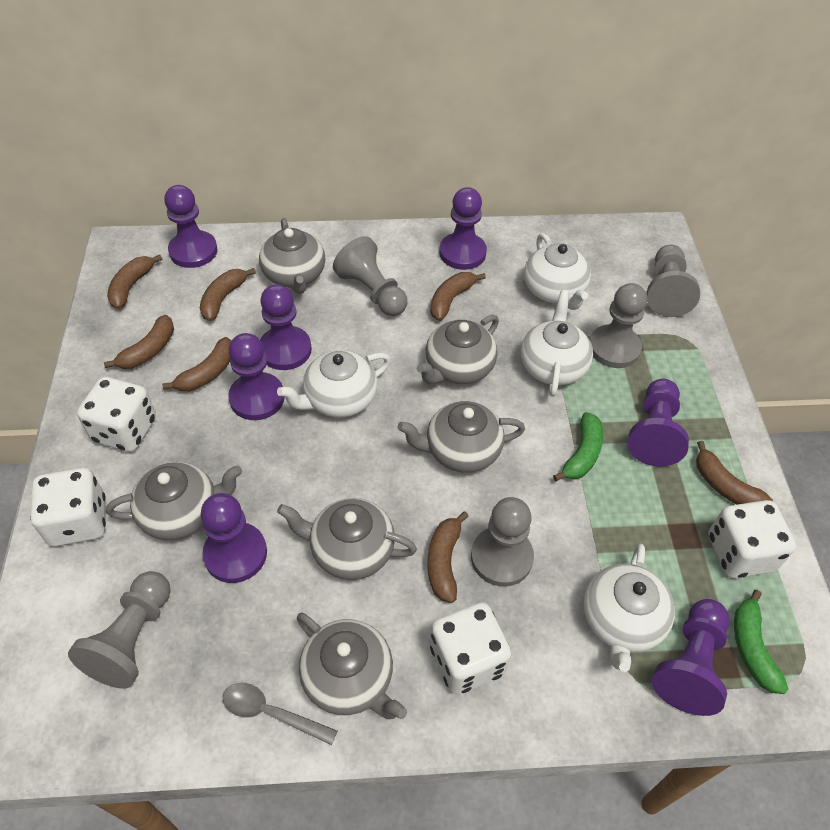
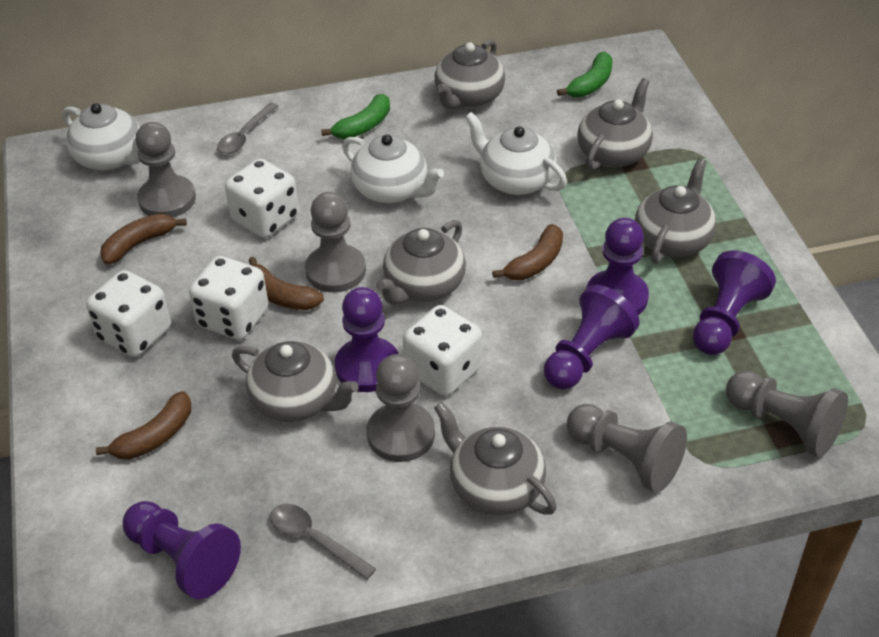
brown banana: 7 -> 4
grey spoon: 1 -> 2
purple pawn: 7 -> 5
white teapot: 4 -> 3

